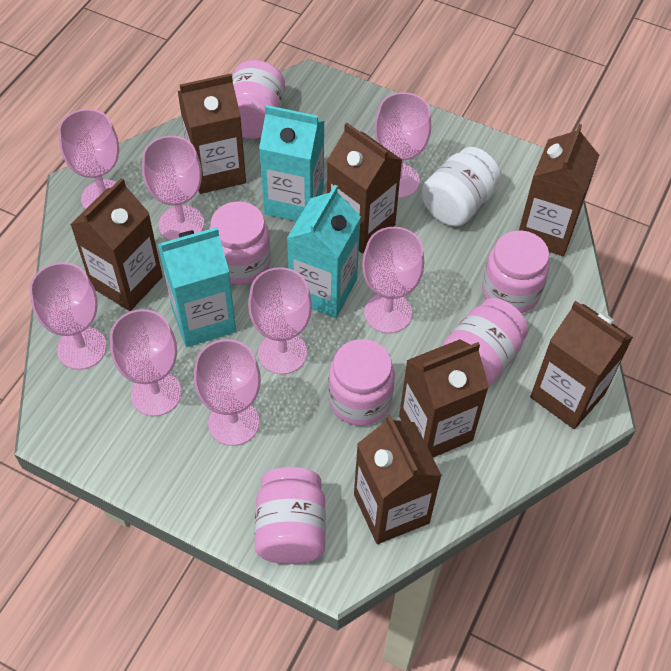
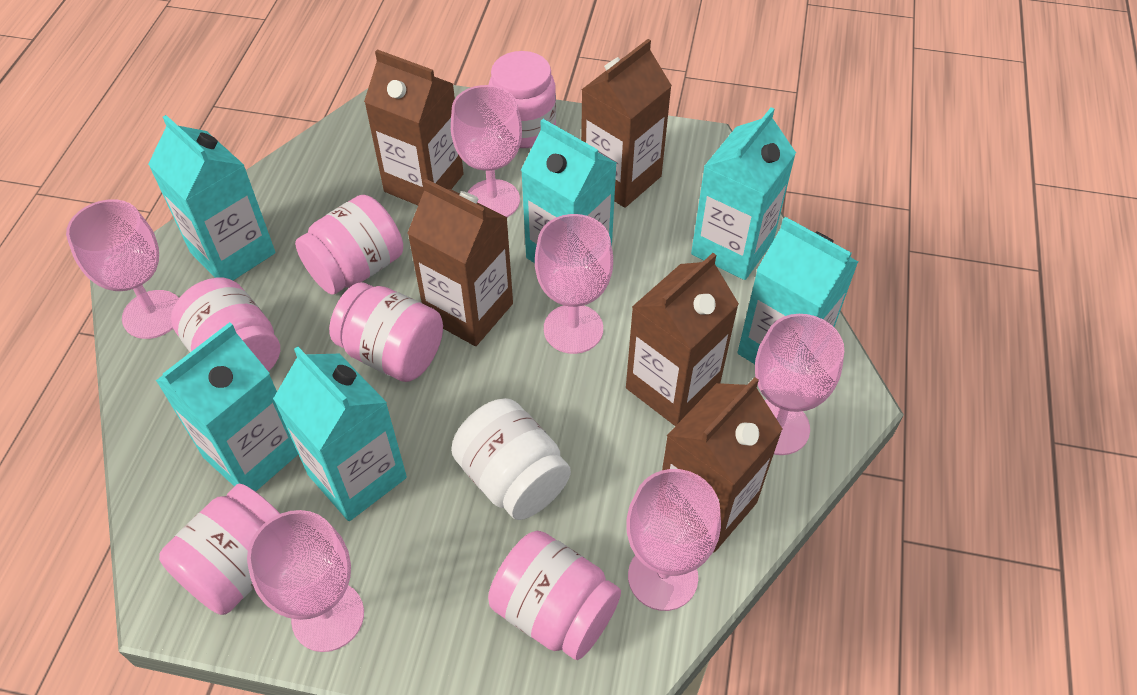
brown carton: 7 -> 5
pink goblet: 8 -> 6
turquoise carton: 3 -> 6

